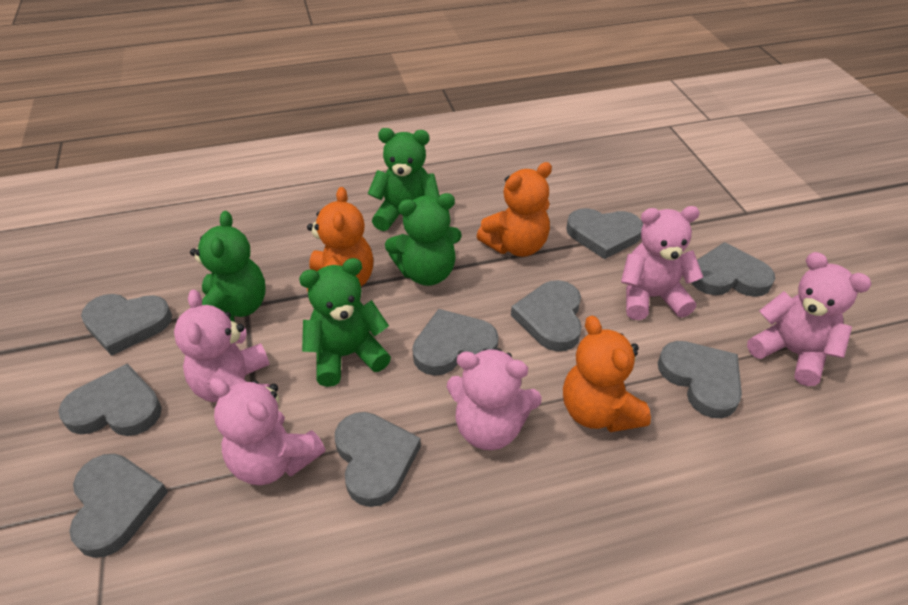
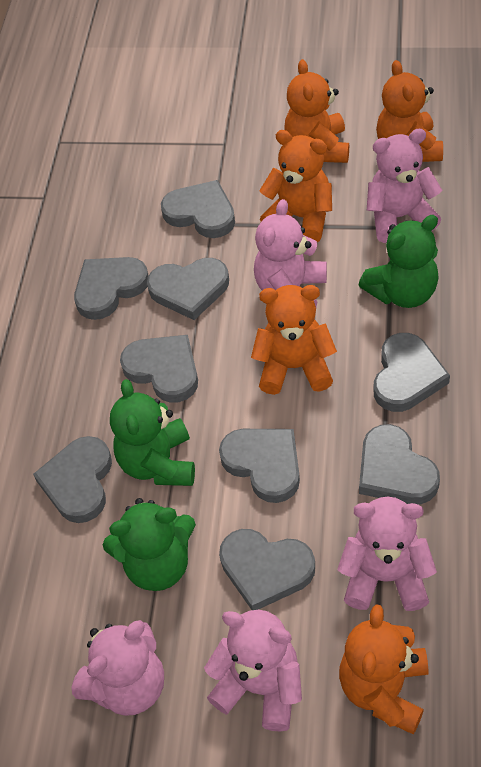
green teddy bear: 4 -> 3
orange teddy bear: 3 -> 5

